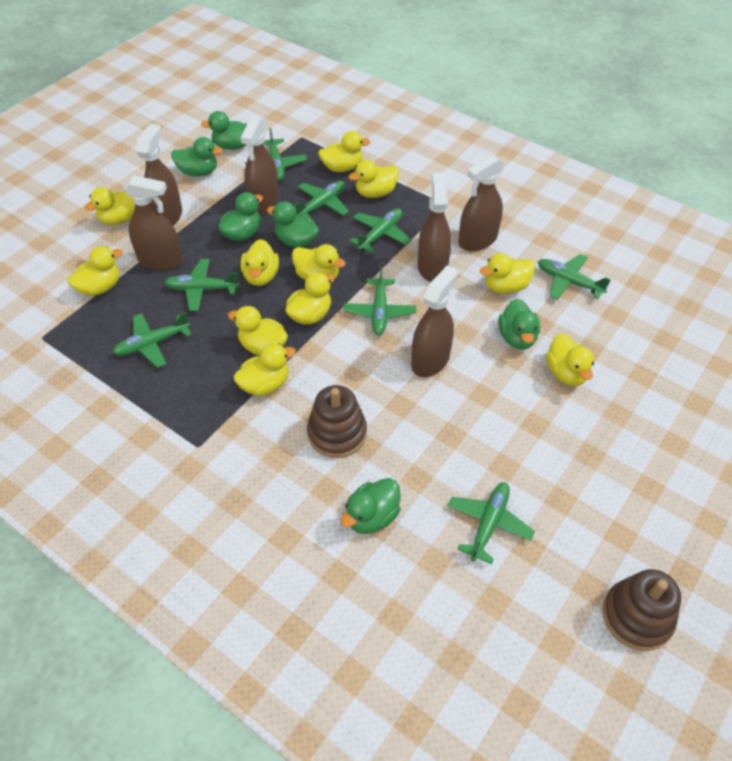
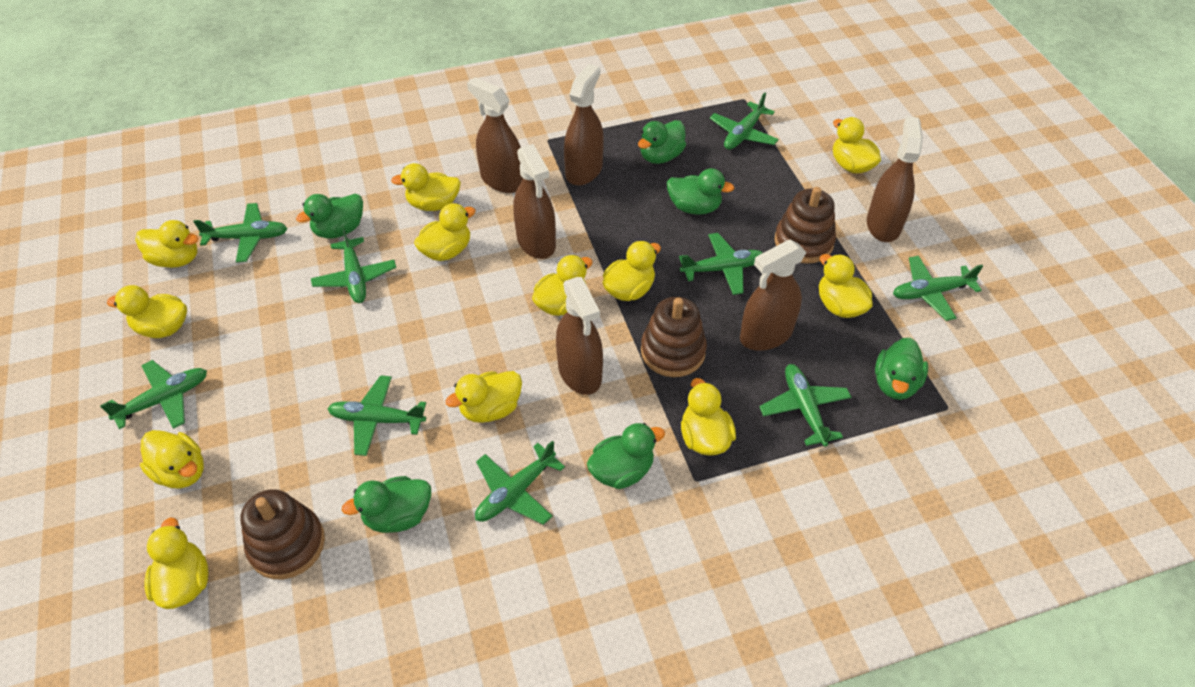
brown stacking toy: 2 -> 3
green plane: 8 -> 9
yellow duck: 11 -> 12

